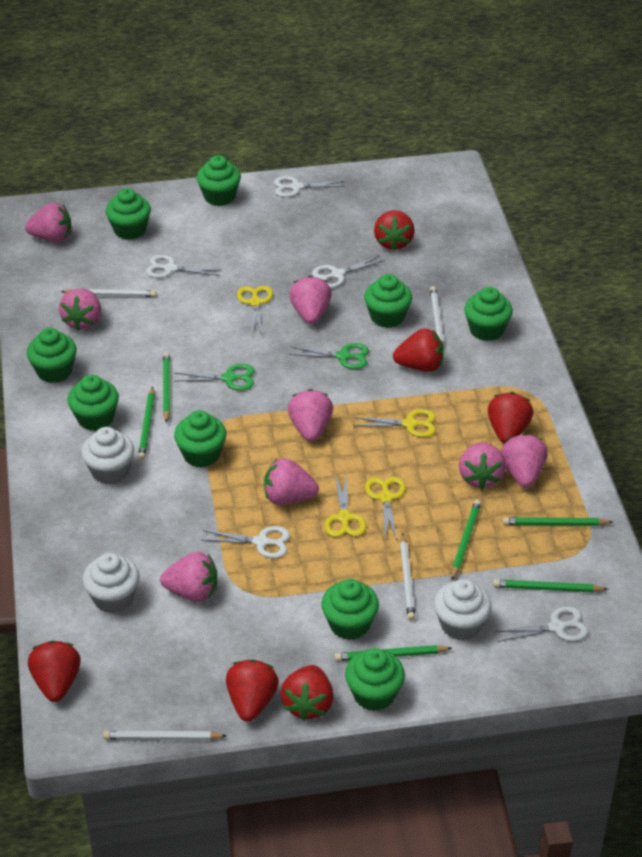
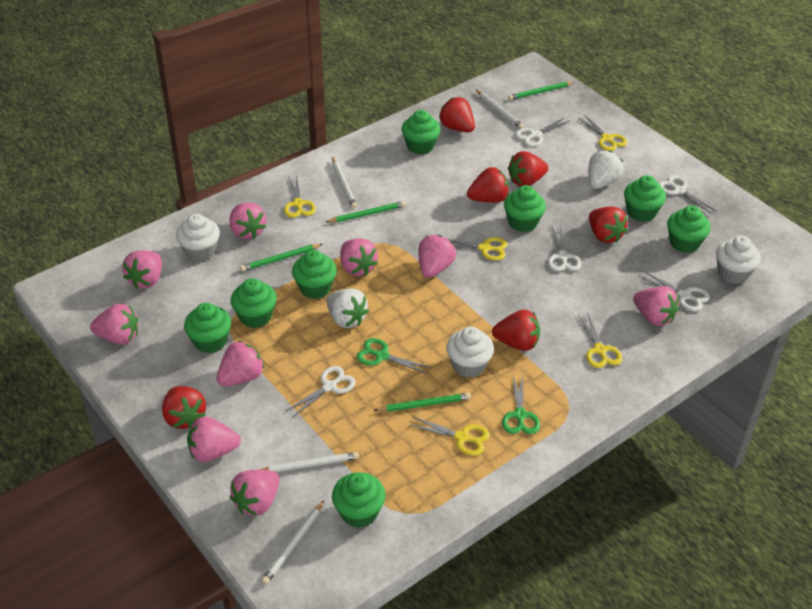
green cupcake: 9 -> 8
green pencil: 6 -> 4
pink strawberry: 8 -> 9
white strawberry: 0 -> 2
yellow scissors: 4 -> 5

